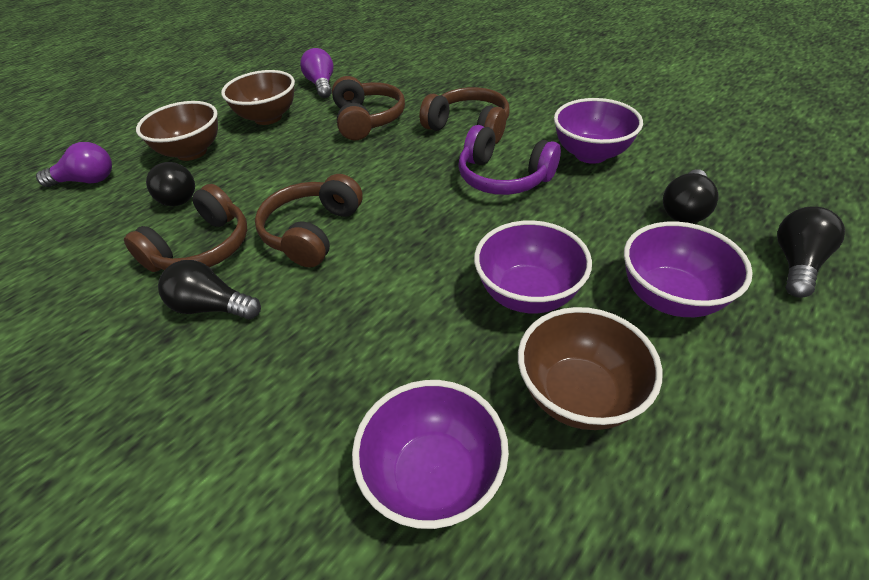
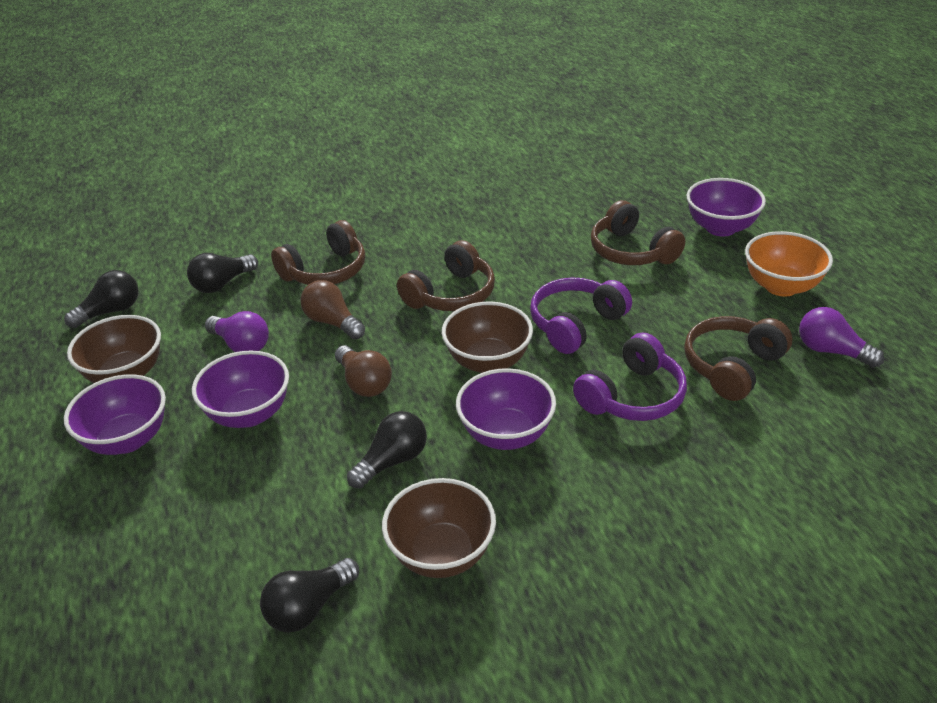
brown light bulb: 0 -> 2
orange bowl: 0 -> 1
purple headphones: 1 -> 2

